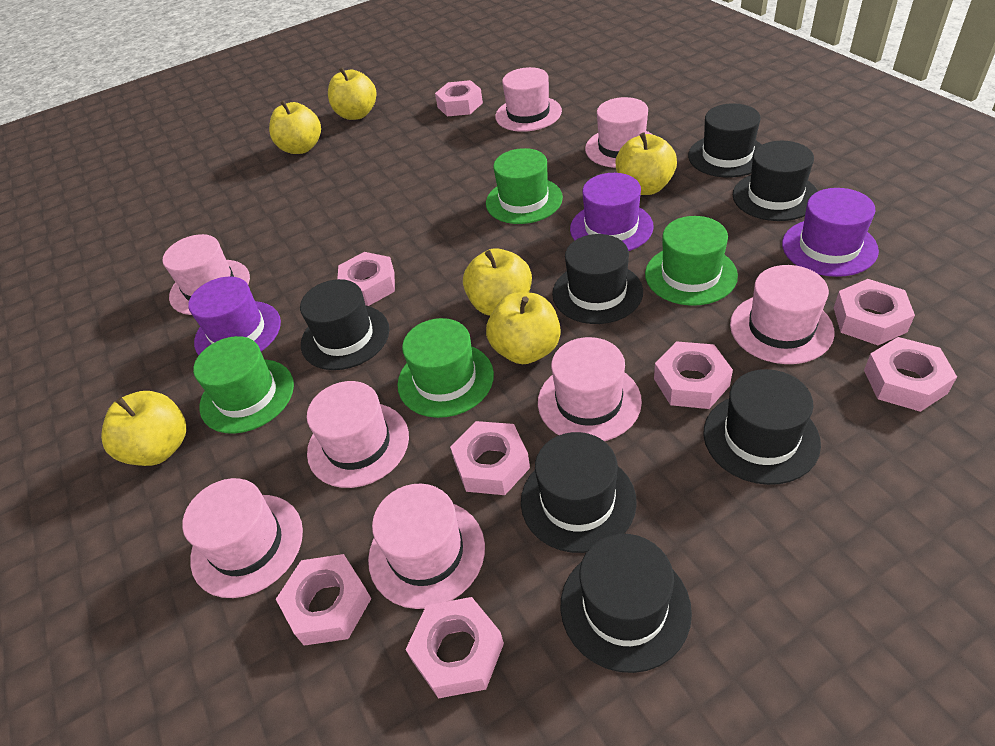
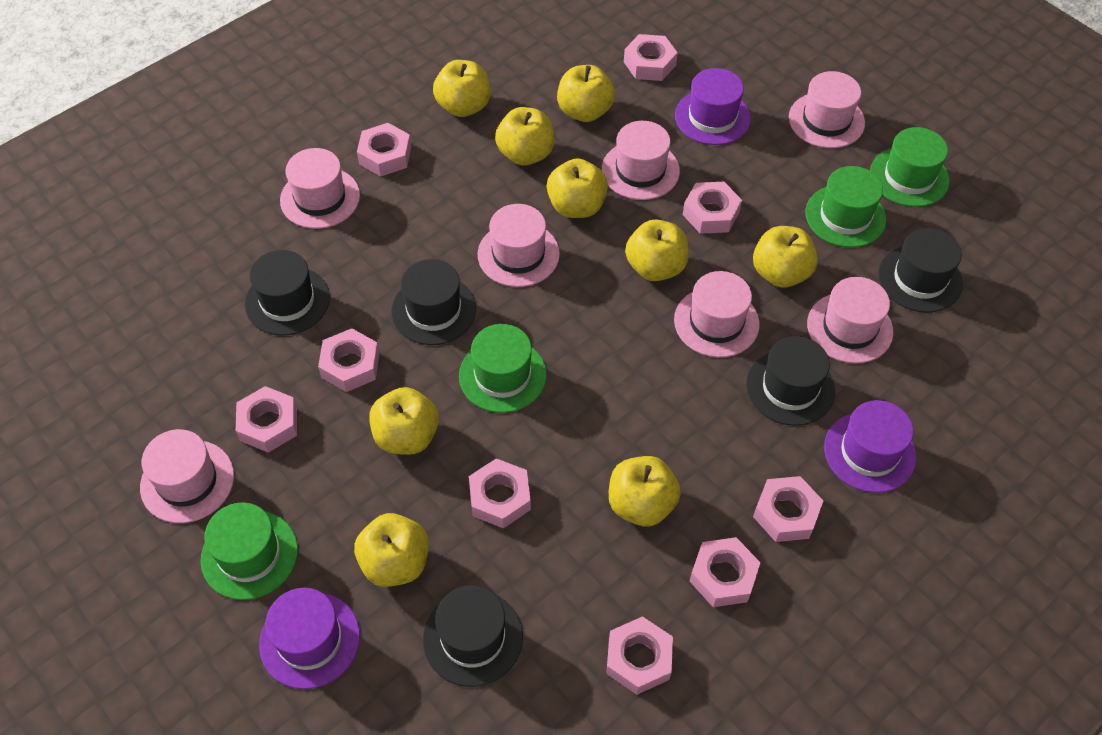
black hat: 7 -> 5
pink hat: 8 -> 7
pink nut: 8 -> 9
yellow apple: 6 -> 9

